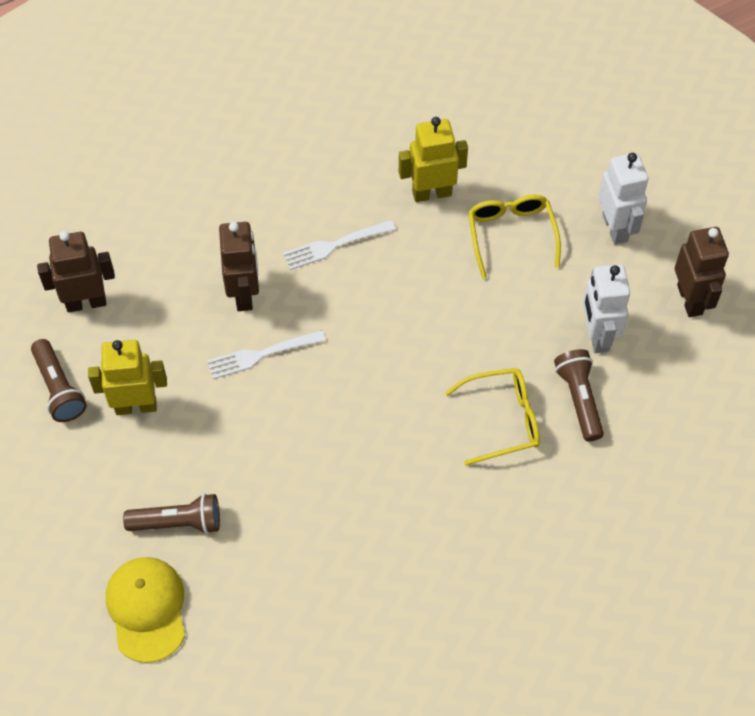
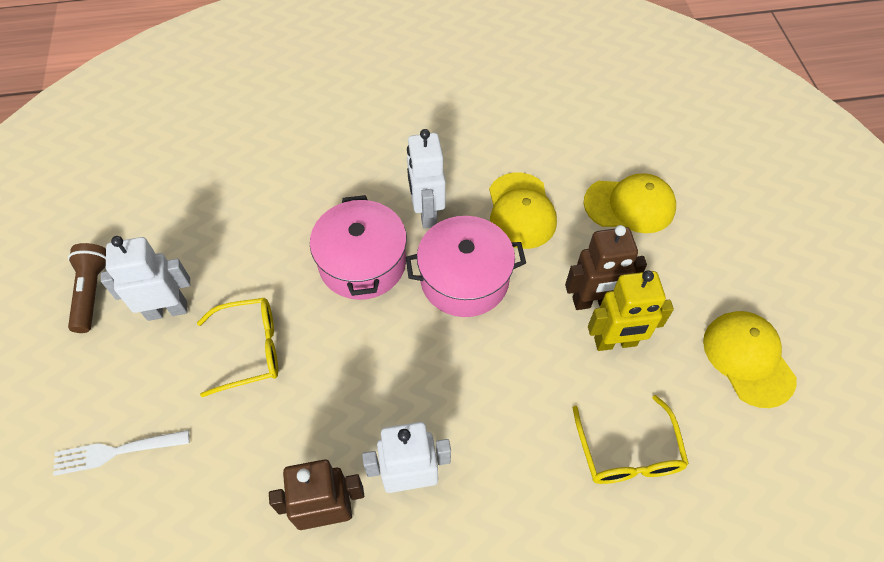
brown flashlight: 3 -> 1
brown robot: 3 -> 2
pink pot: 0 -> 2
white fork: 2 -> 1
white robot: 2 -> 3
yellow cap: 1 -> 3
yellow robot: 2 -> 1

